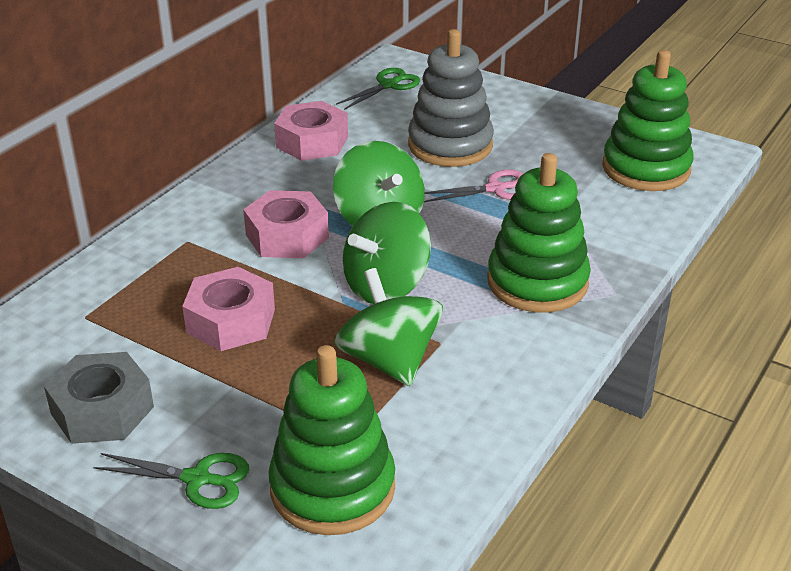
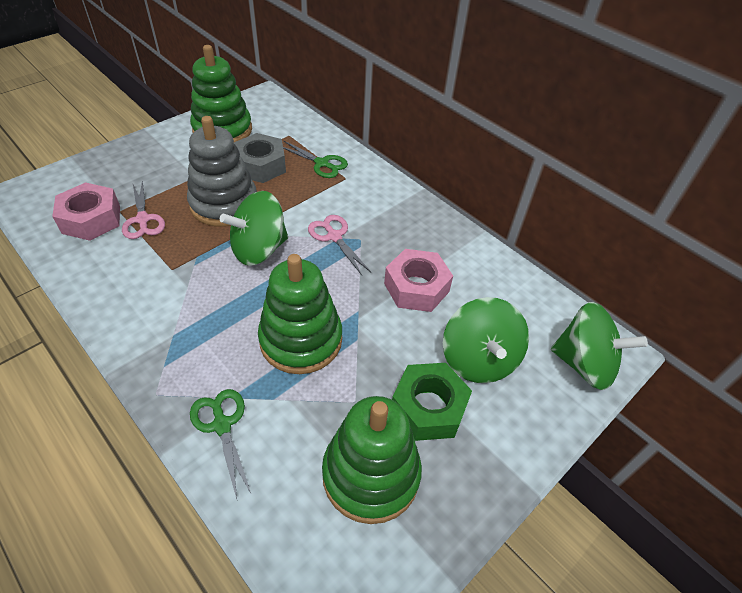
green nut: 0 -> 1
pink nut: 3 -> 2
pink scissors: 1 -> 2

